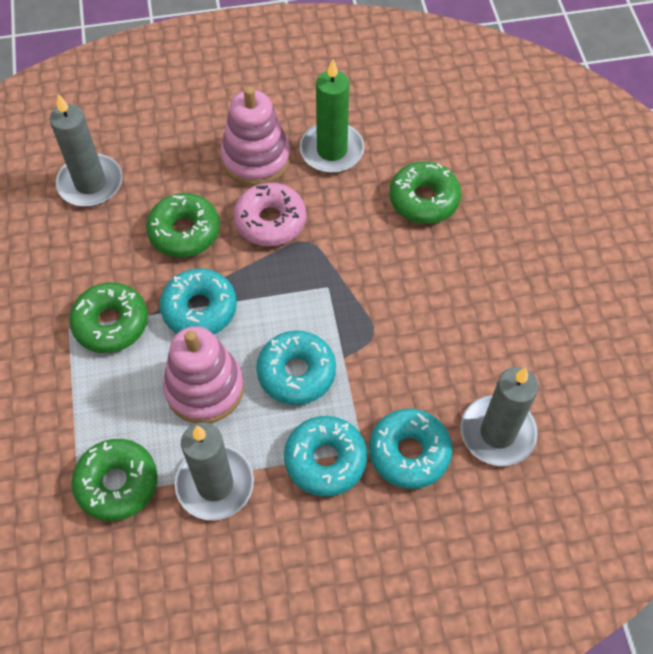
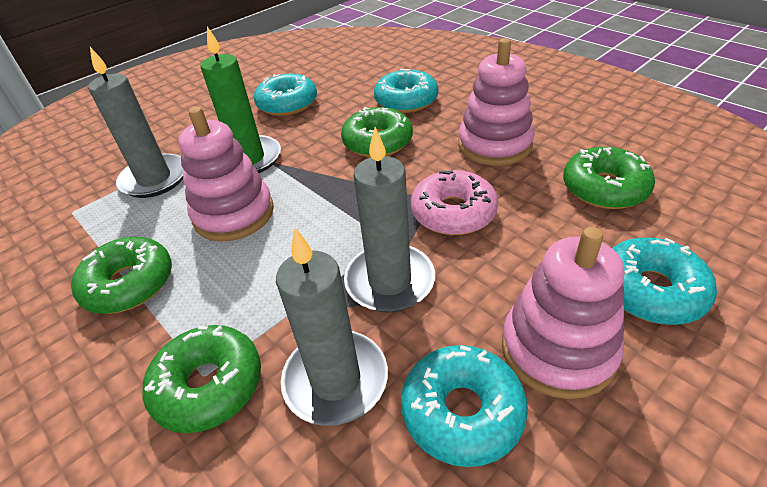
pink stacking toy: 2 -> 3

